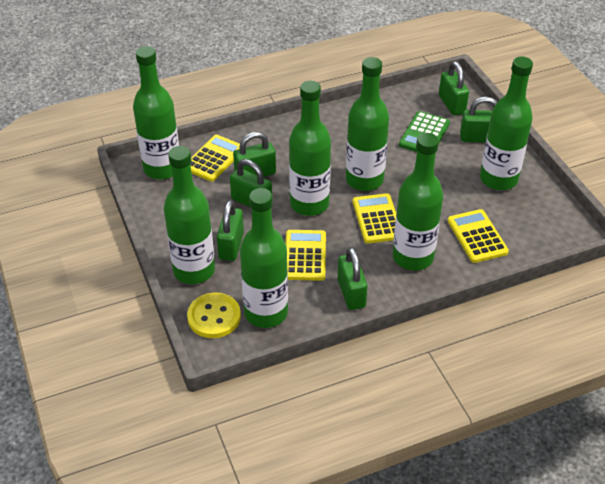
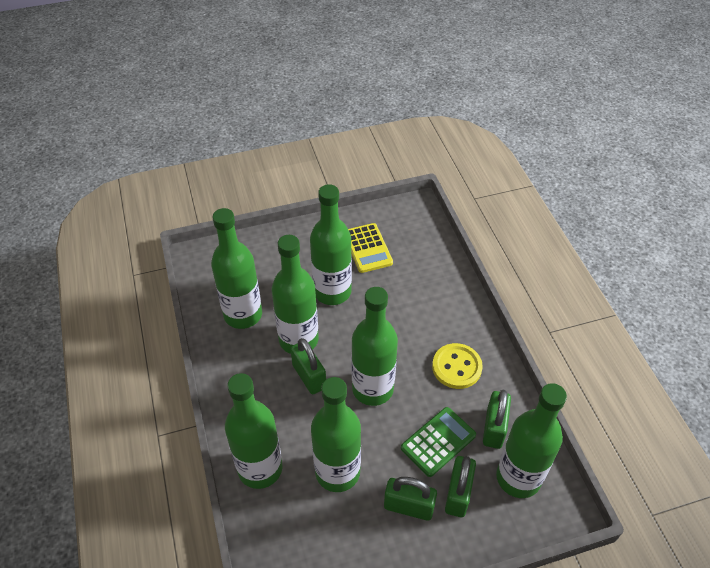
green padlock: 6 -> 4
yellow calculator: 4 -> 1

